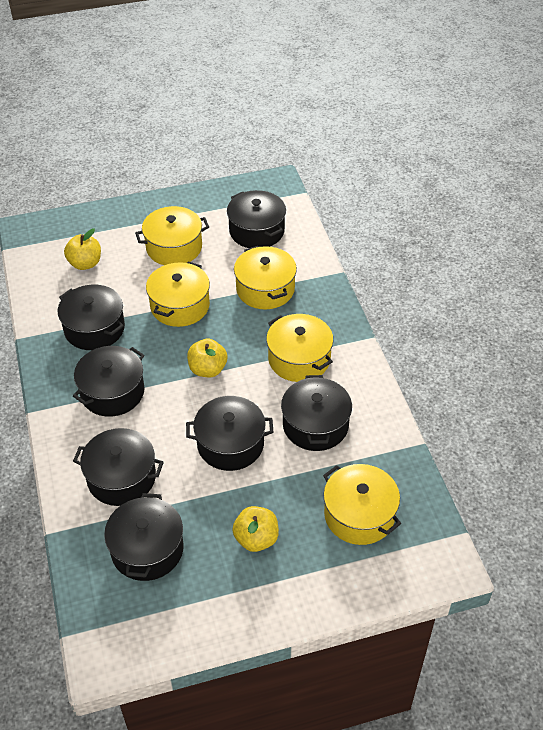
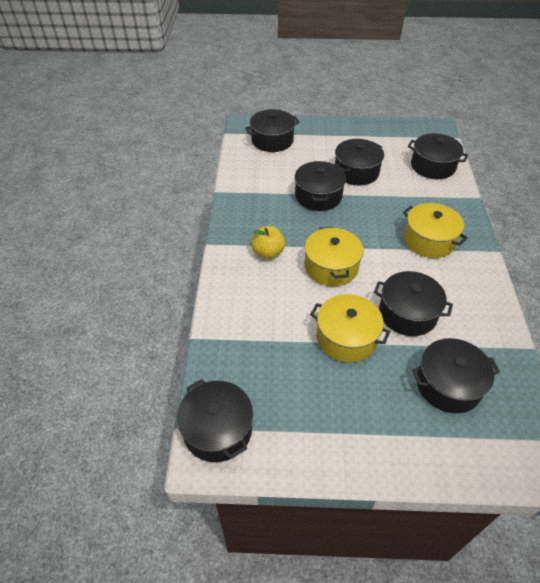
yellow apple: 3 -> 1
yellow pot: 5 -> 3

